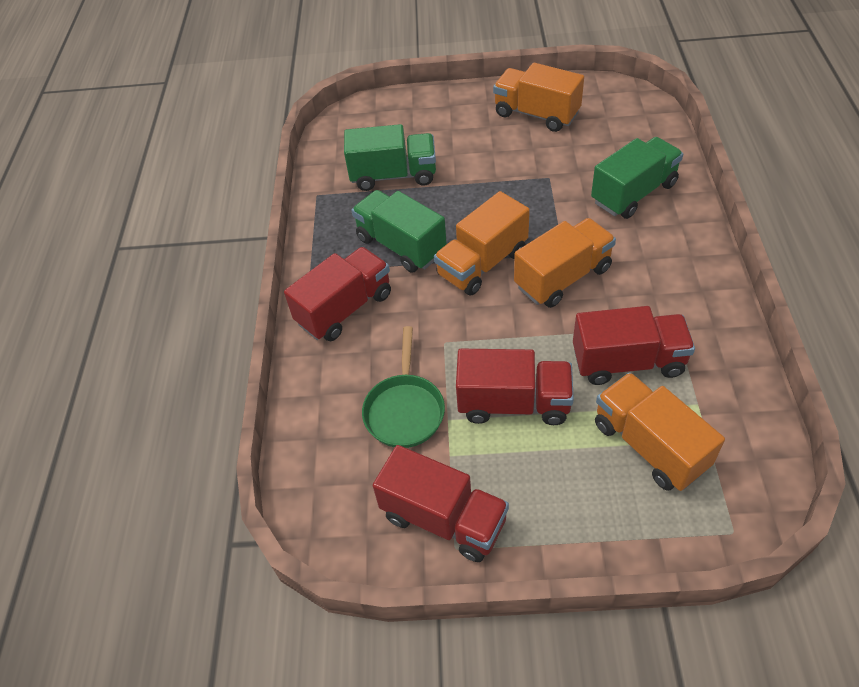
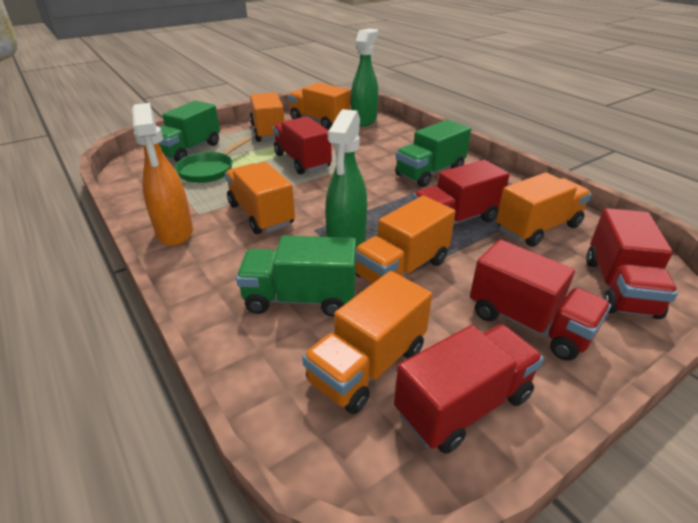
green spray bottle: 0 -> 2
orange spray bottle: 0 -> 1
orange truck: 4 -> 6
red truck: 4 -> 5

